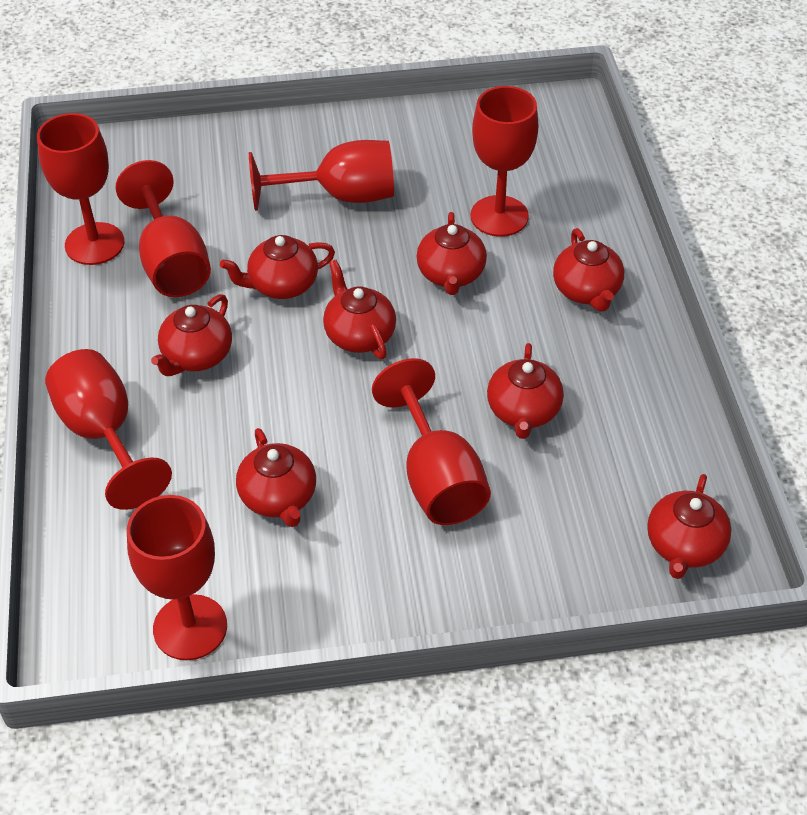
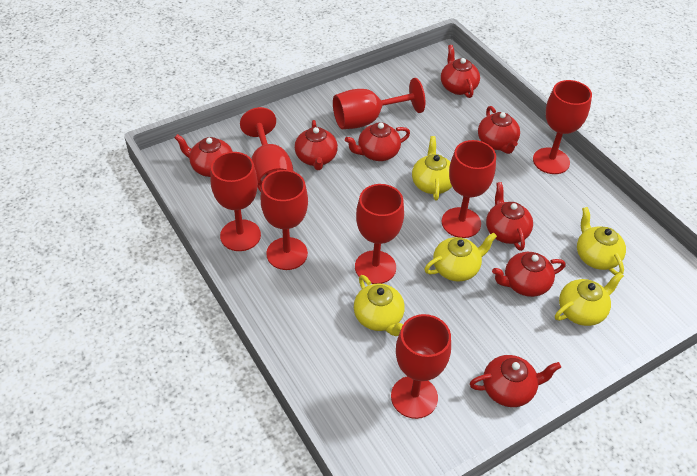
red goblet: 7 -> 8
yellow teapot: 0 -> 5

